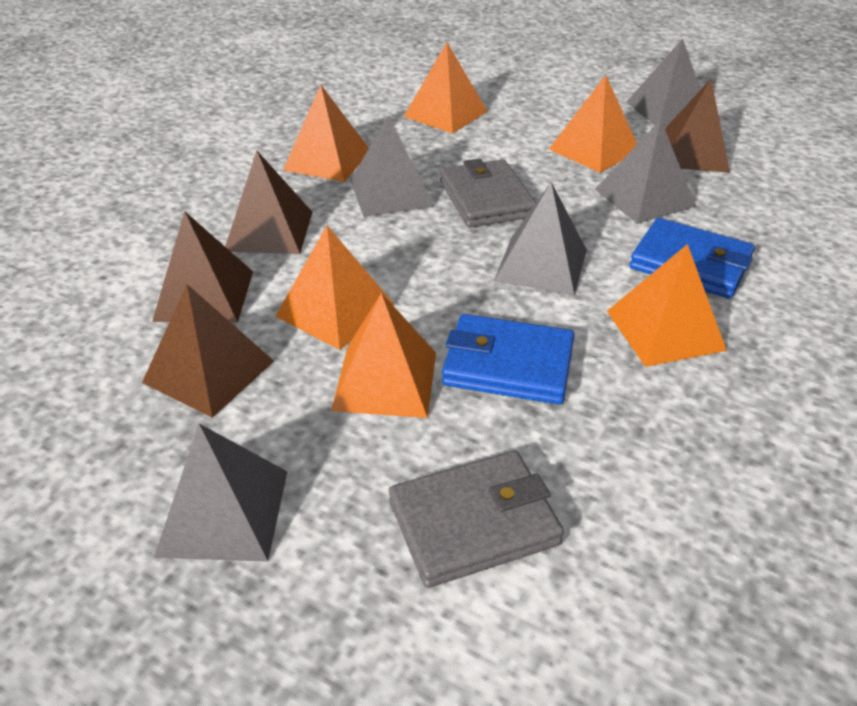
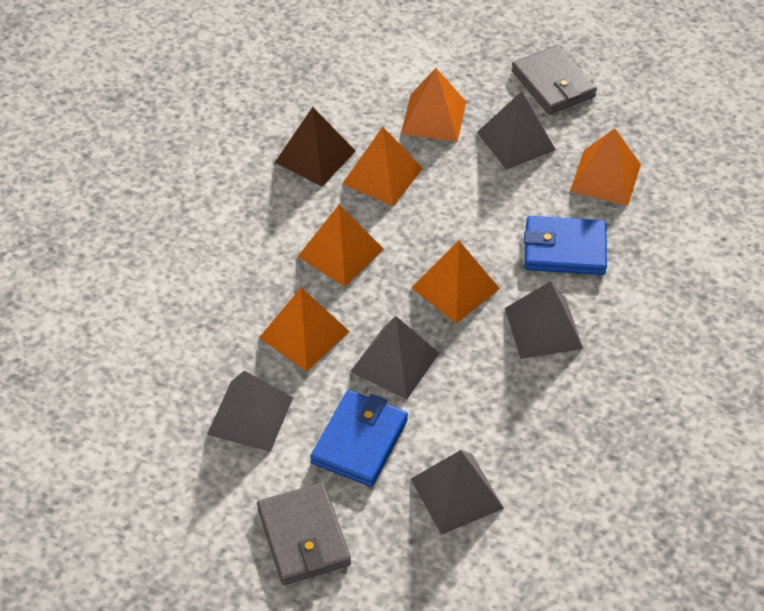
brown pyramid: 4 -> 1

